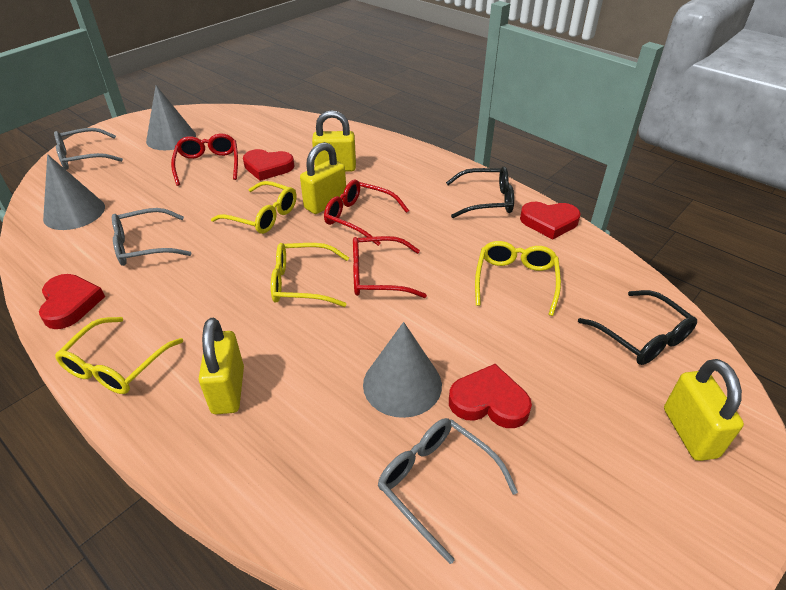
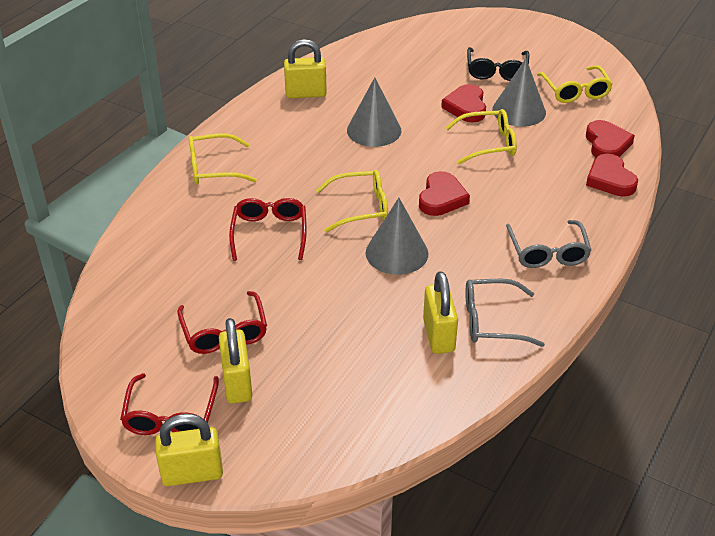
black glasses: 2 -> 1
grey glasses: 3 -> 2

